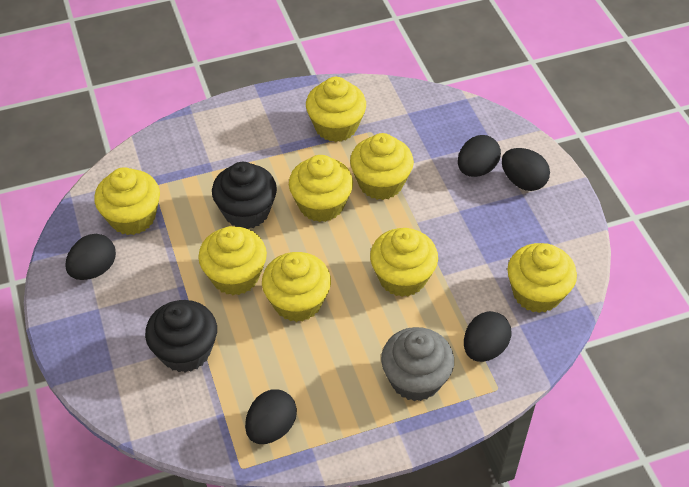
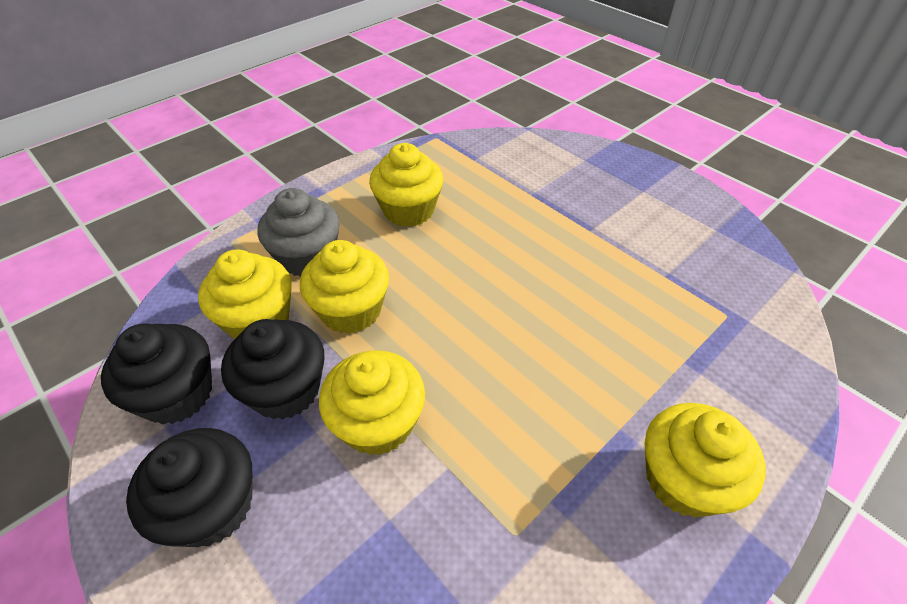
black cupcake: 2 -> 3
black egg: 5 -> 0
yellow cupcake: 8 -> 5

